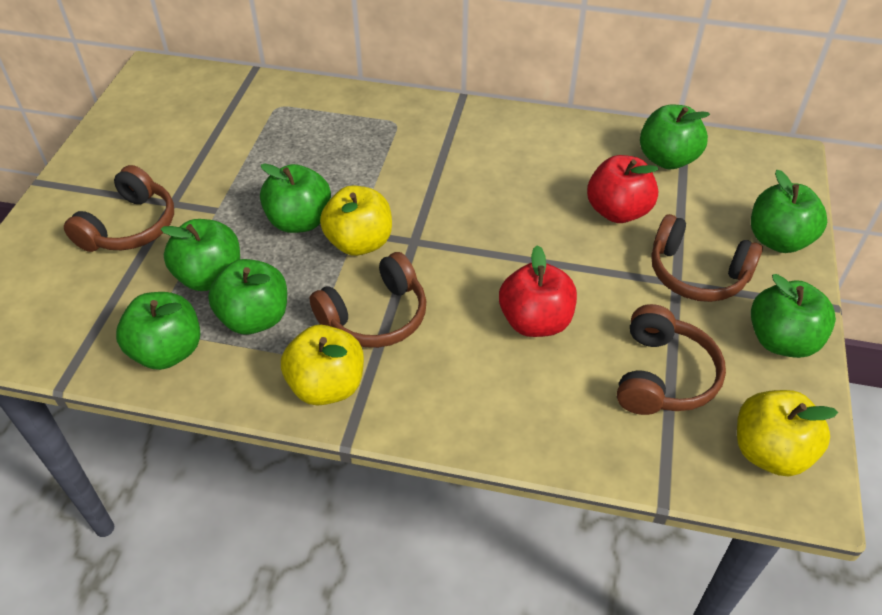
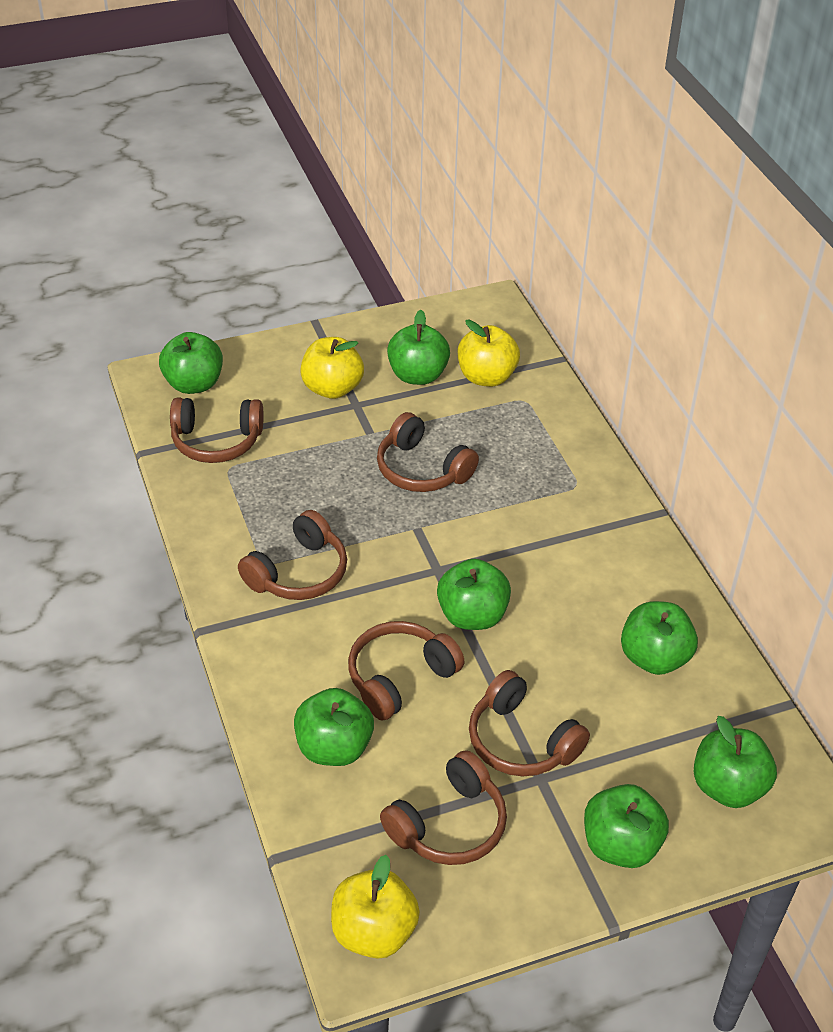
brown headphones: 4 -> 6
red apple: 2 -> 0

